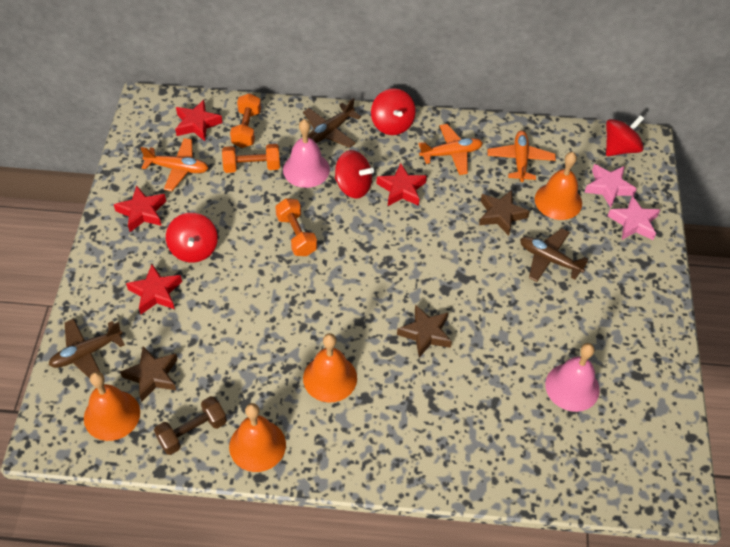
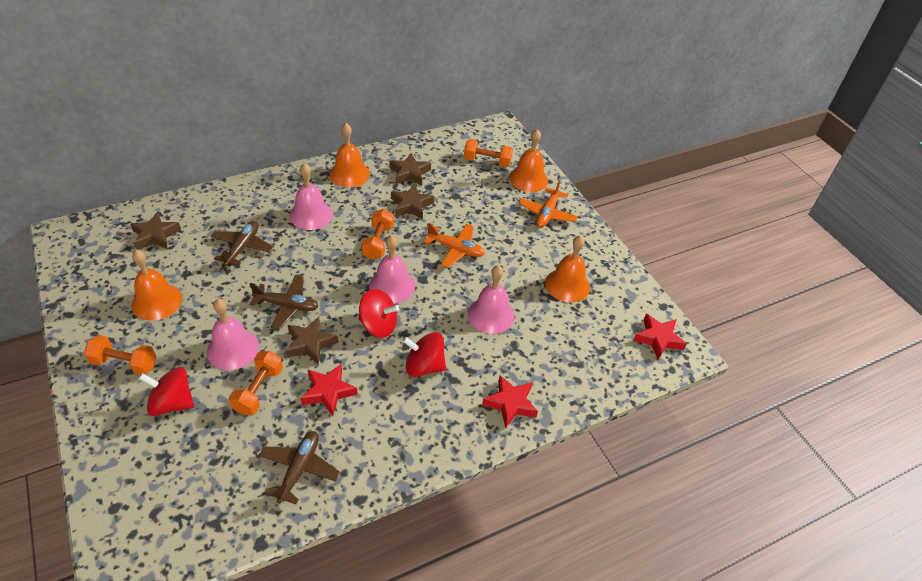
brown dumbbell: 1 -> 0
brown star: 3 -> 4
orange dumbbell: 3 -> 4
orange plane: 3 -> 2
pink bell: 2 -> 4
pink star: 2 -> 0
red spinning top: 4 -> 3
red star: 4 -> 3

